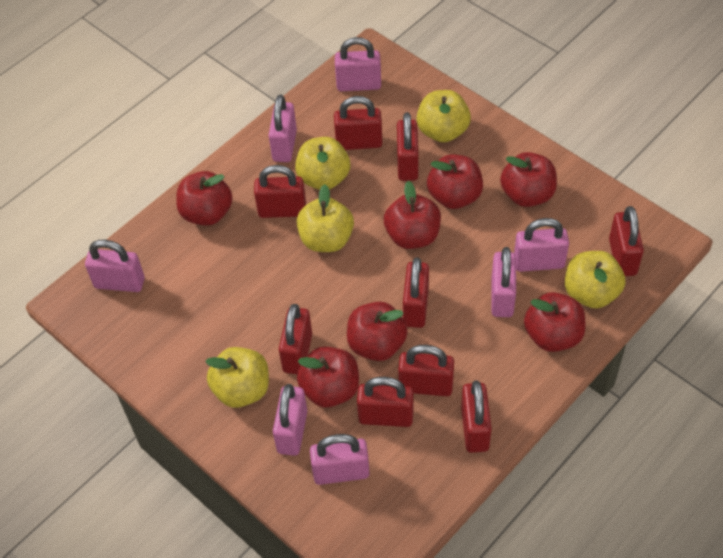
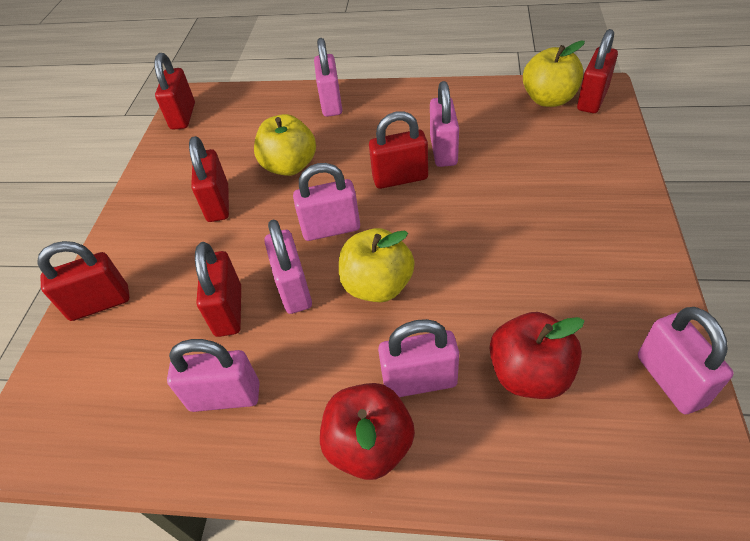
red apple: 7 -> 2
red padlock: 9 -> 6
yellow apple: 5 -> 3

